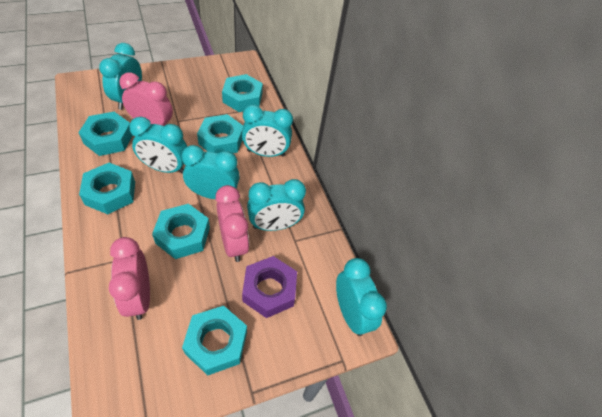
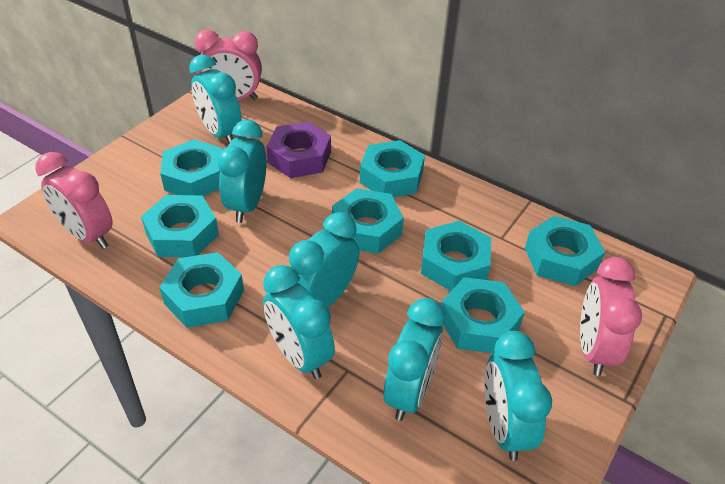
turquoise nut: 6 -> 8

